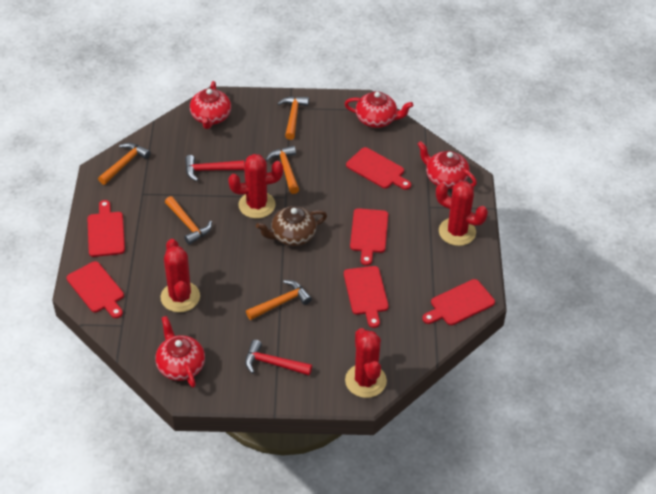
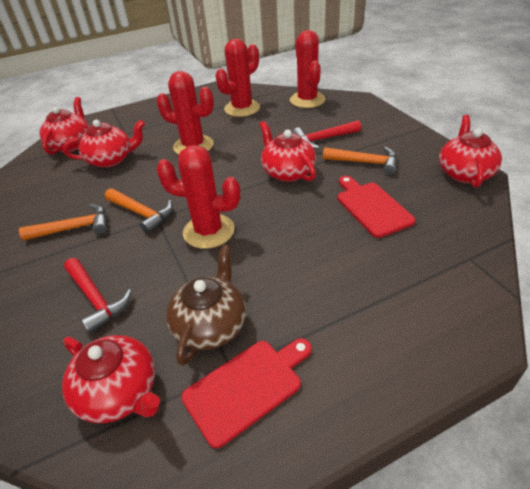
orange hammer: 5 -> 3
red cutting board: 6 -> 2
red teapot: 4 -> 5

